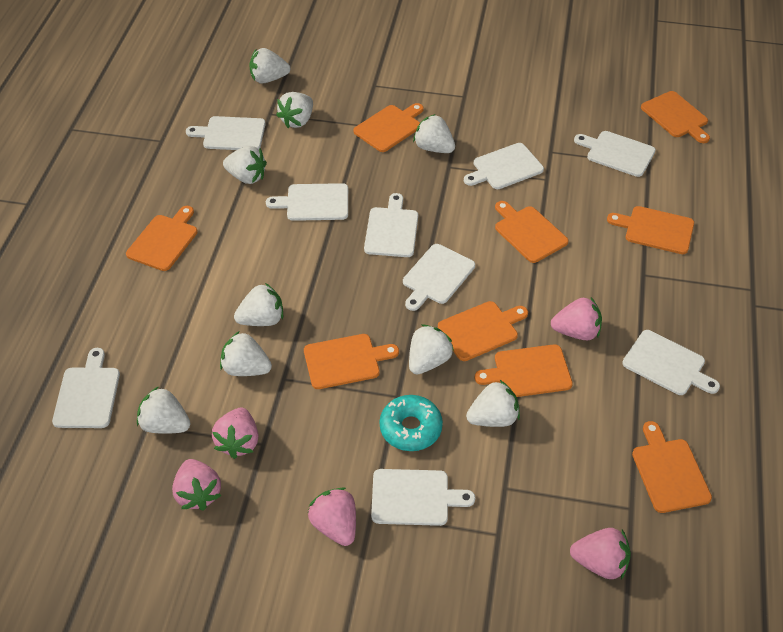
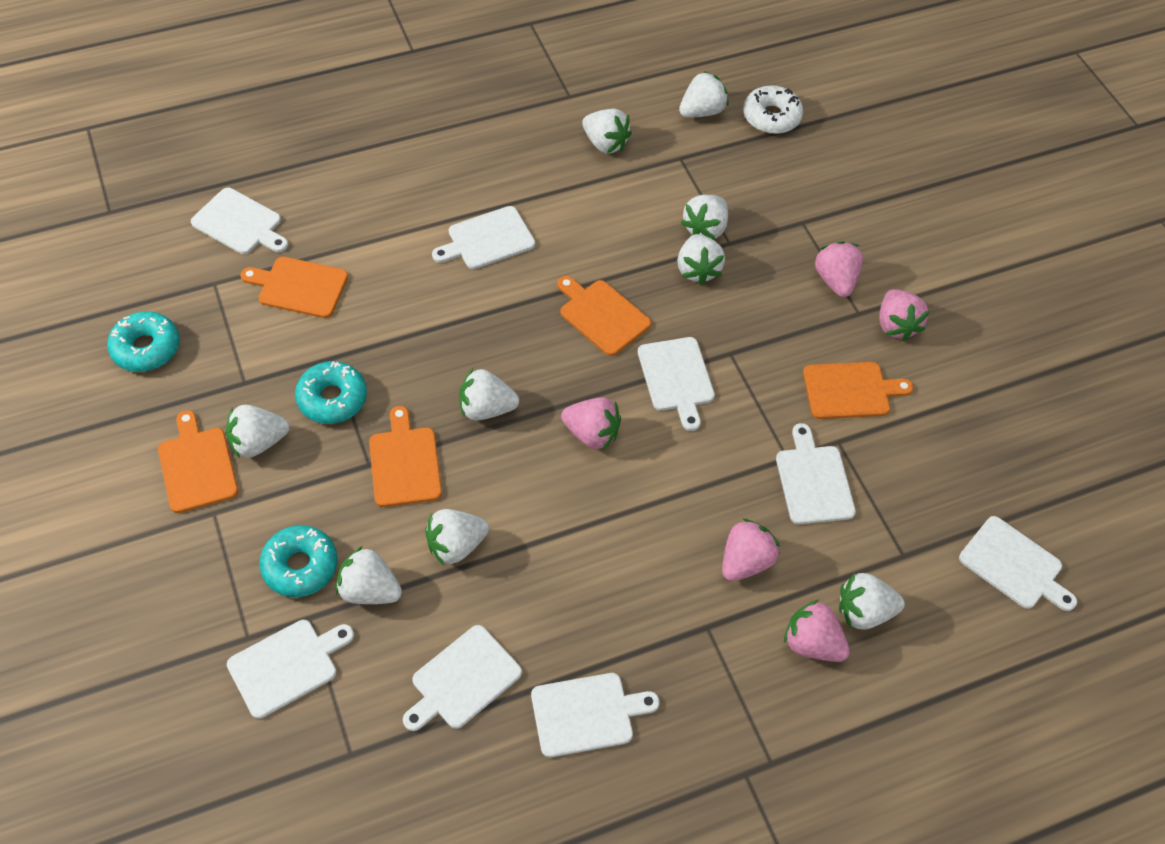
orange cutting board: 9 -> 5
turquoise donut: 1 -> 3
white cutting board: 9 -> 8
white donut: 0 -> 1

